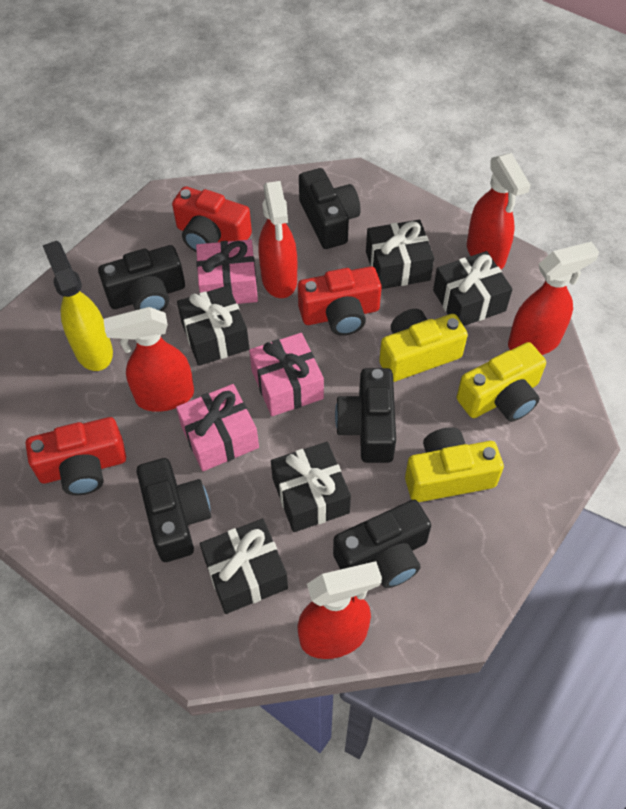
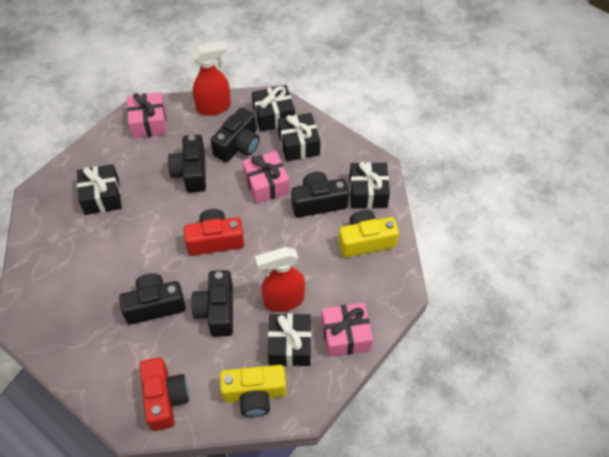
red camera: 3 -> 2
red spray bottle: 5 -> 2
yellow camera: 3 -> 2
yellow spray bottle: 1 -> 0

